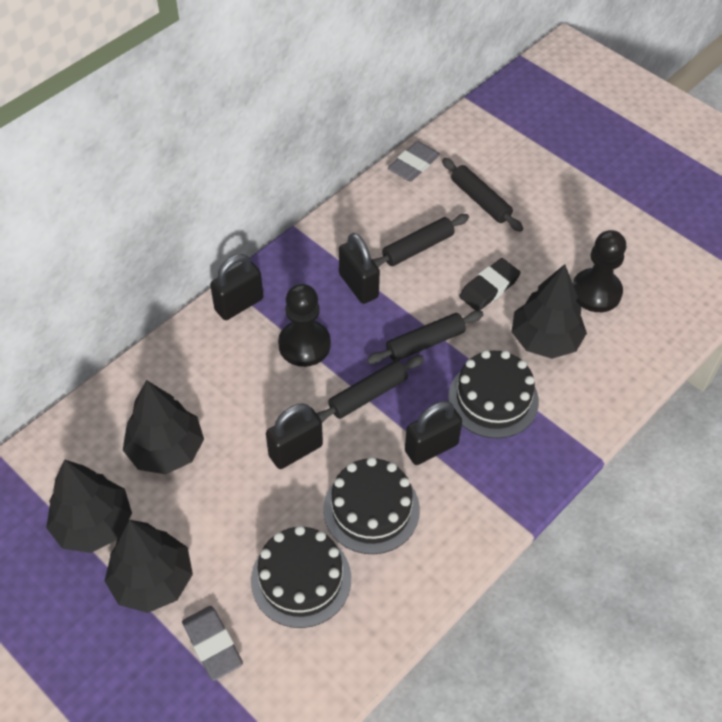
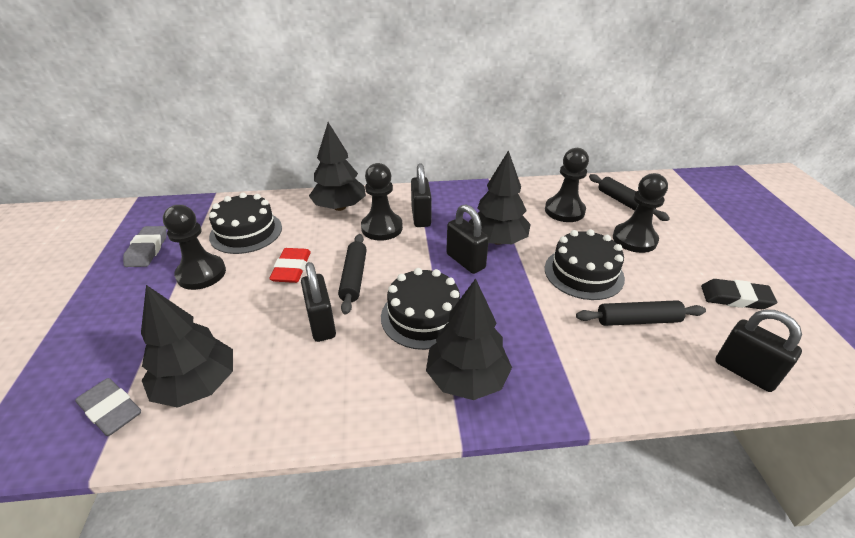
black pawn: 2 -> 4
black rolling pin: 4 -> 3
red eraser: 0 -> 1

